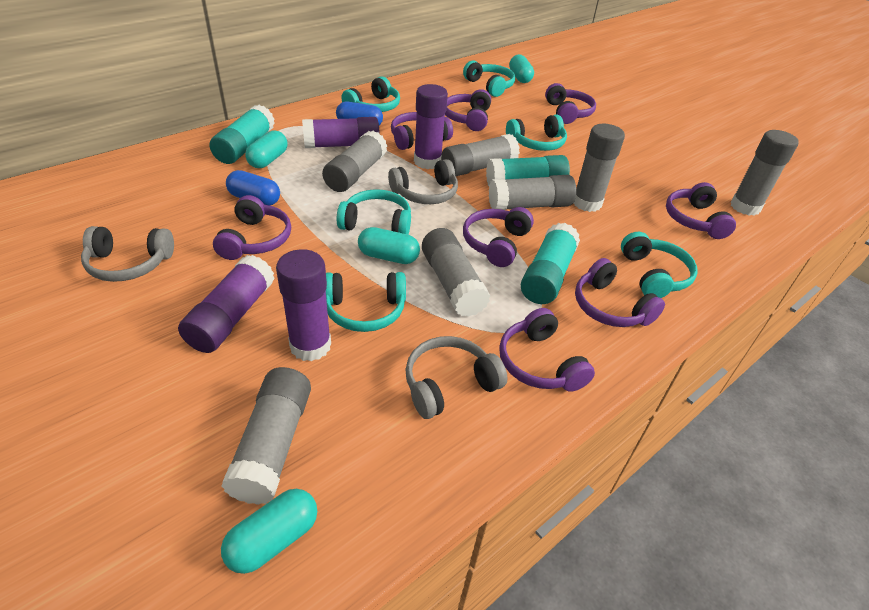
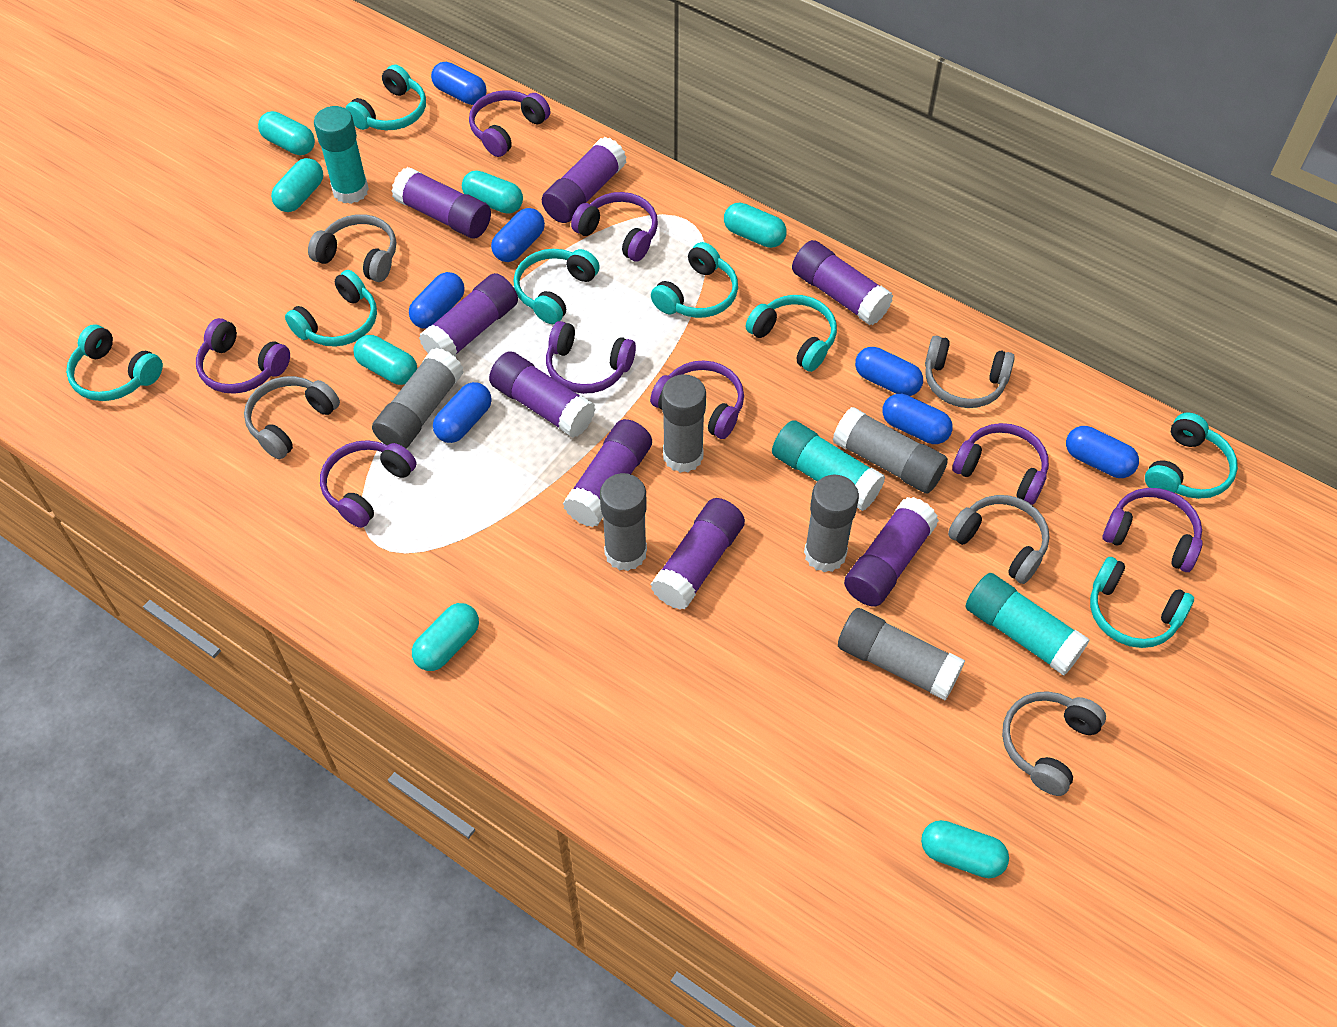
blue capsule: 2 -> 7
grey glue stick: 7 -> 6
grey headphones: 3 -> 5
purple glue stick: 4 -> 8
turquoise capsule: 4 -> 7
turquoise headphones: 6 -> 8

